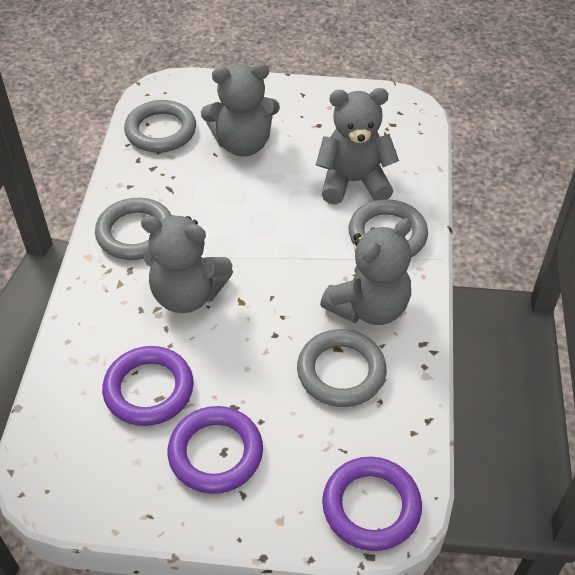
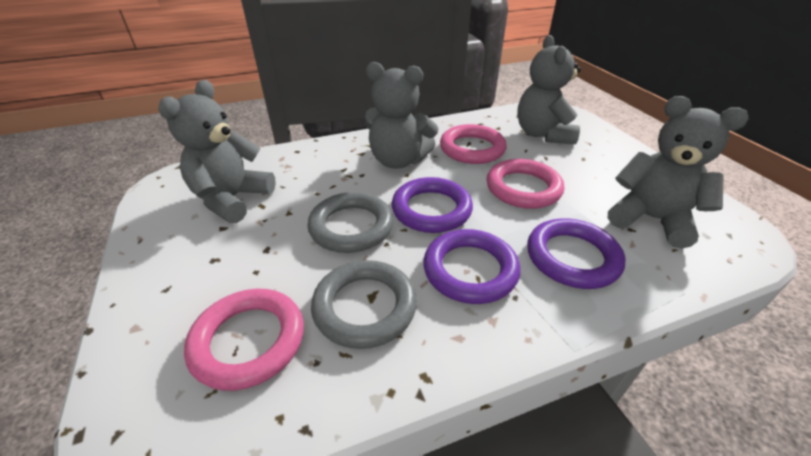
grey ring: 4 -> 2
pink ring: 0 -> 3

